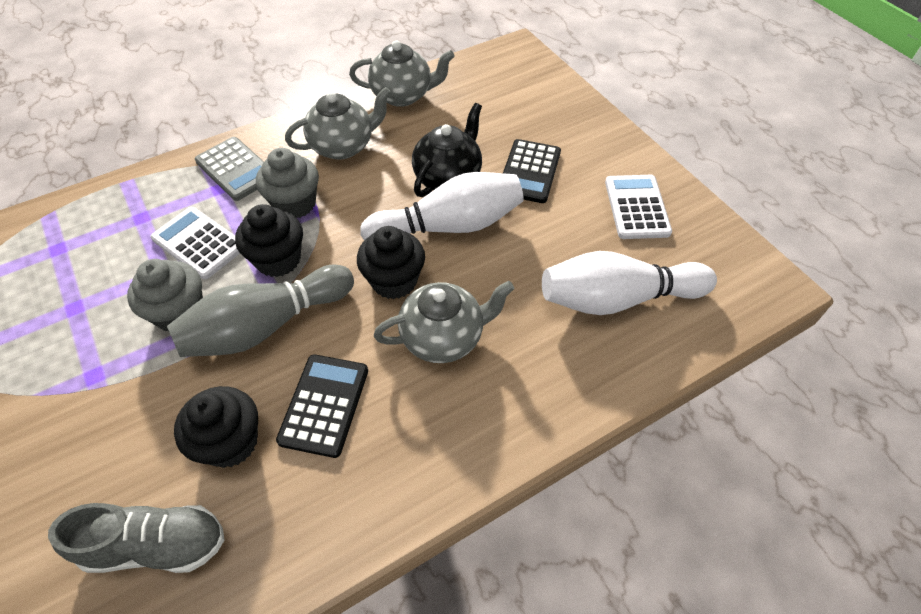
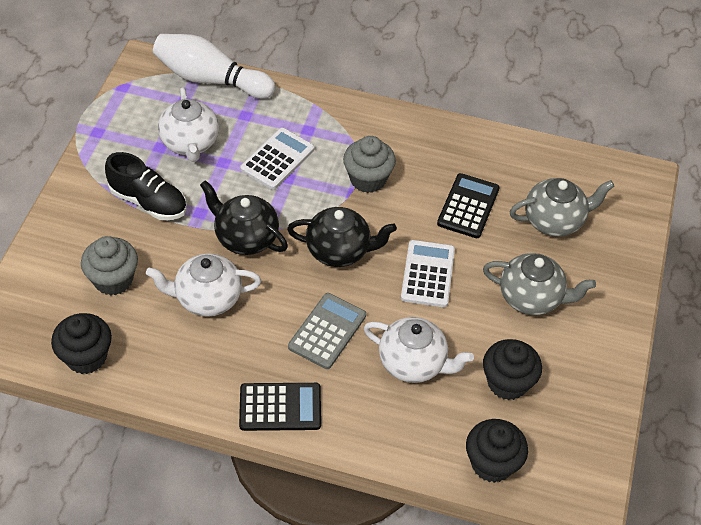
black shoe: 0 -> 1
black teapot: 1 -> 2
grey bowling pin: 1 -> 0
grey shoe: 1 -> 0
grey teapot: 3 -> 2
white bowling pin: 2 -> 1
white teapot: 0 -> 3

